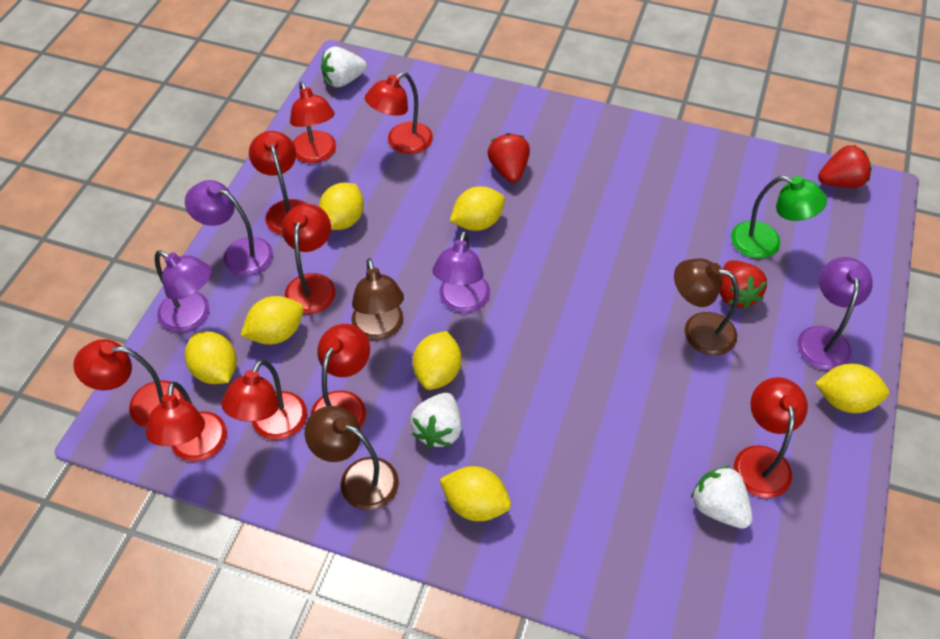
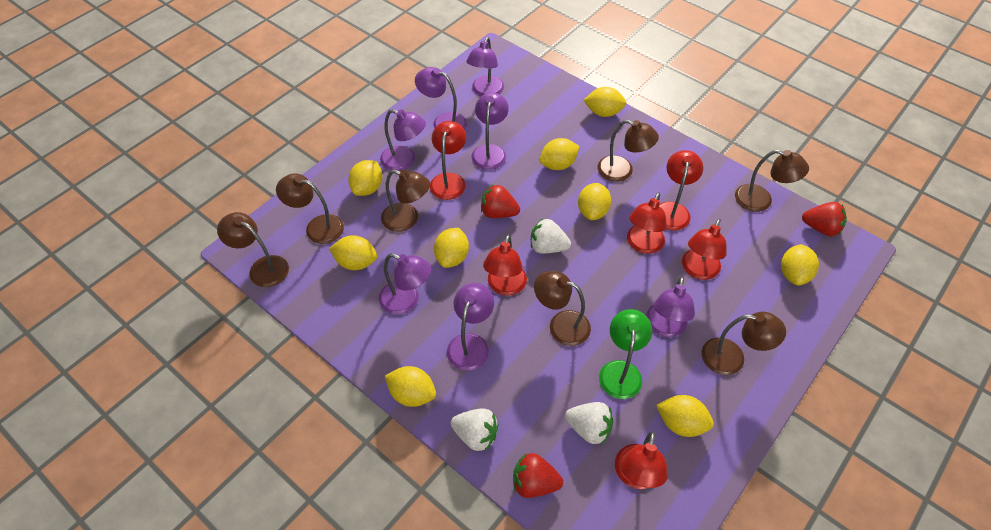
brown lamp: 3 -> 7
purple lamp: 4 -> 7
red lamp: 9 -> 6
yellow lemon: 7 -> 9

